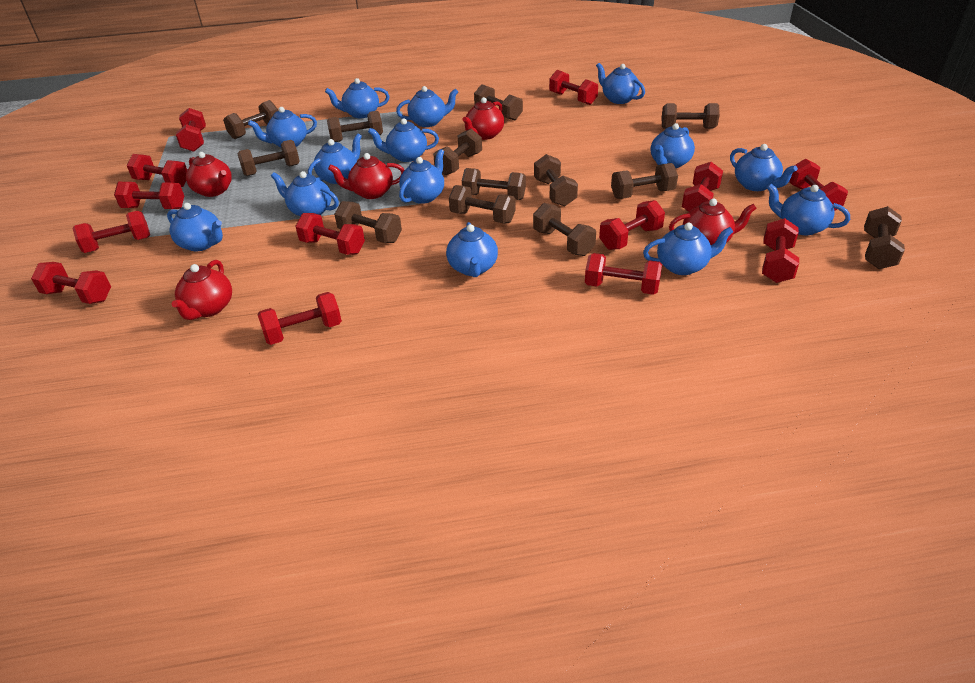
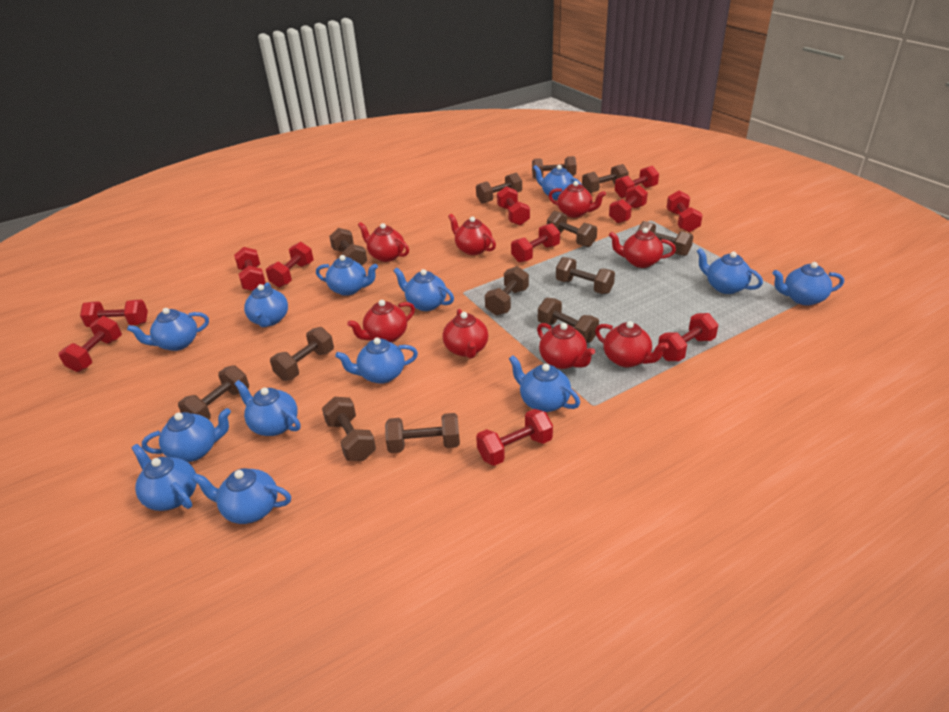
blue teapot: 14 -> 13
red dumbbell: 13 -> 11
red teapot: 5 -> 8

